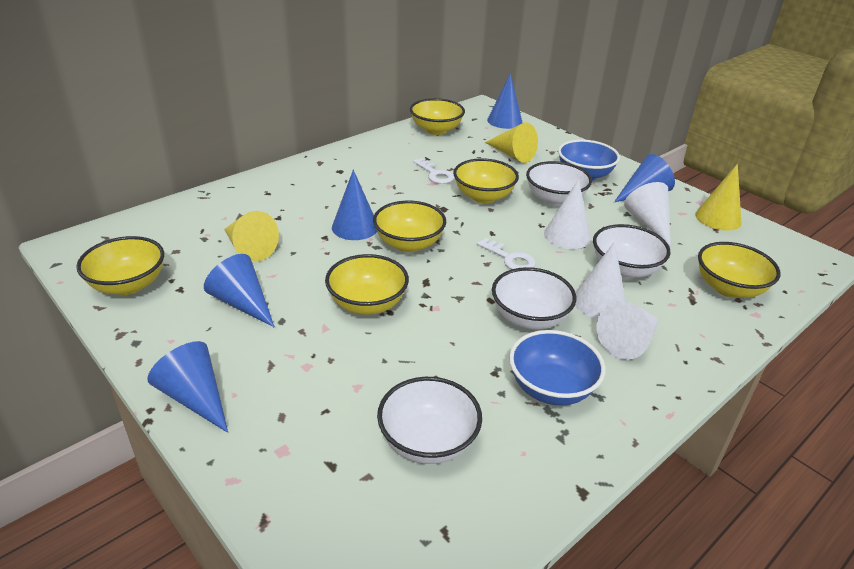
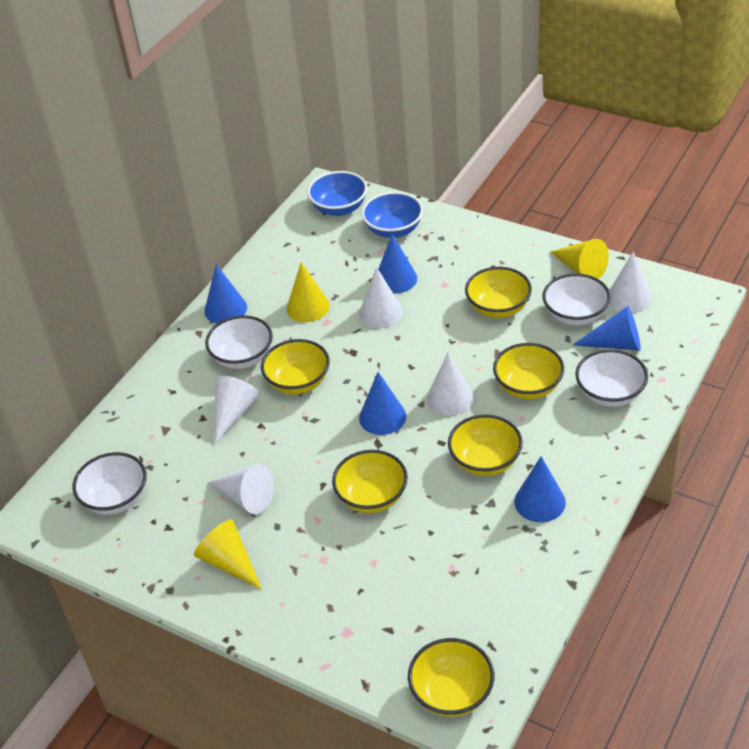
white cone: 4 -> 5
white key: 2 -> 0

